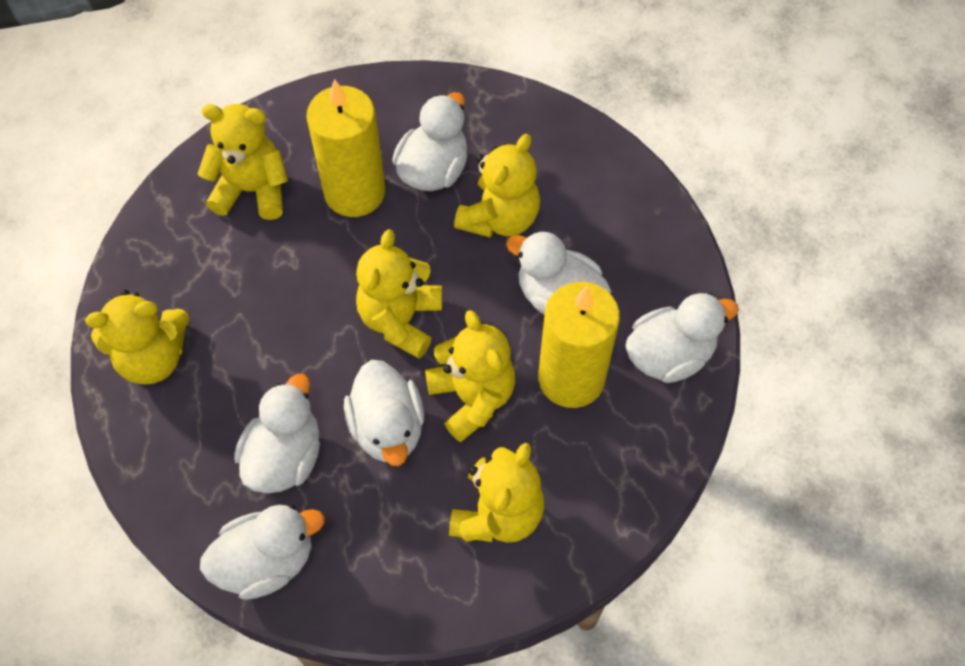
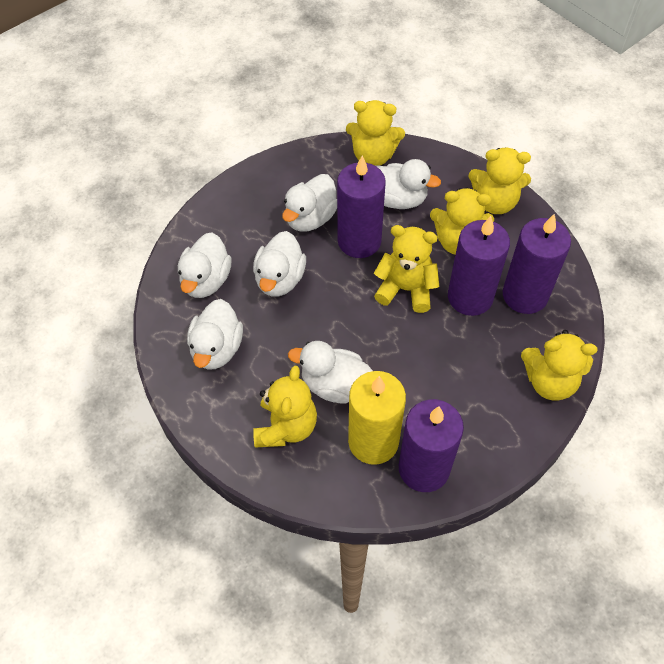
purple candle: 0 -> 4
yellow candle: 2 -> 1

